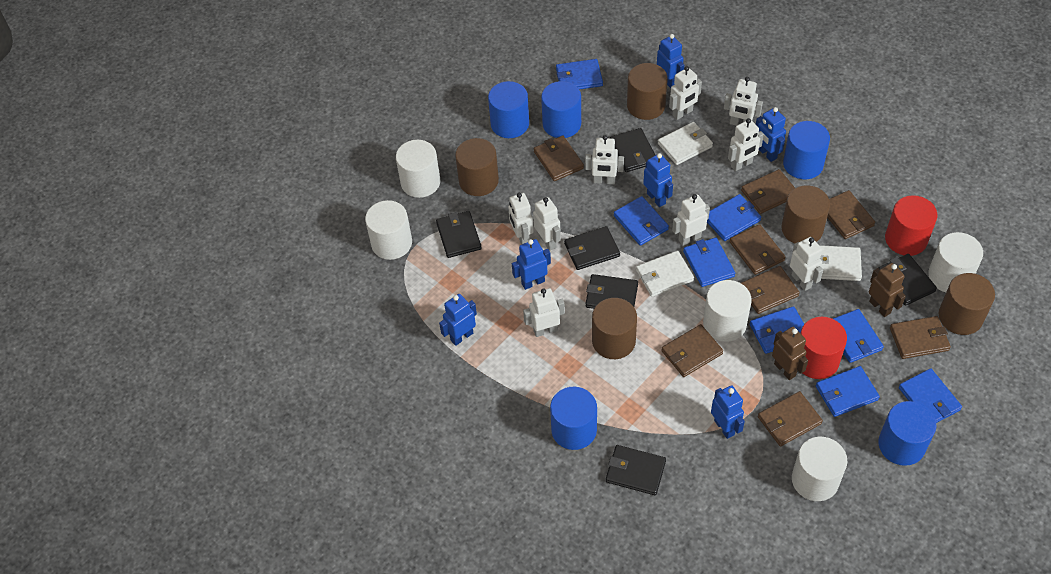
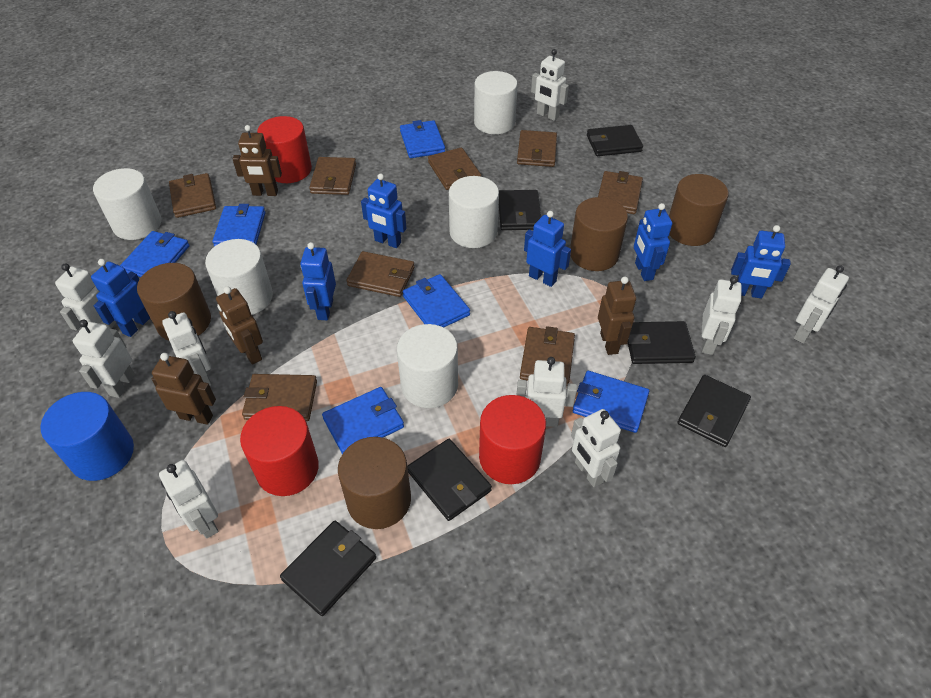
blue cylinder: 5 -> 1
blue wallet: 8 -> 6
brown cylinder: 5 -> 4
brown robot: 2 -> 4
red cylinder: 2 -> 3
white wallet: 3 -> 0

